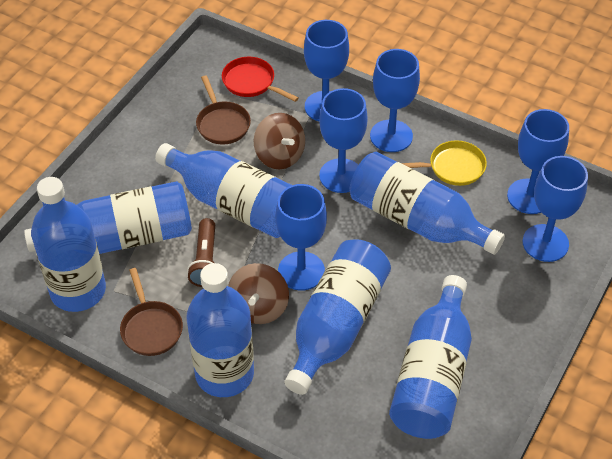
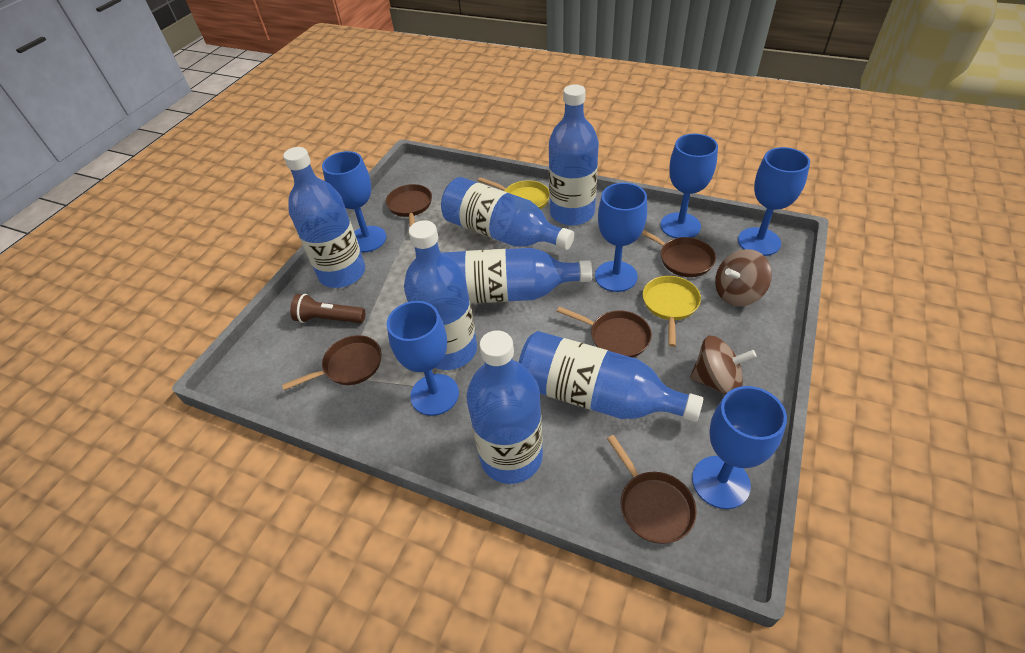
brown pan: 2 -> 5
red pan: 1 -> 0
yellow pan: 1 -> 2

